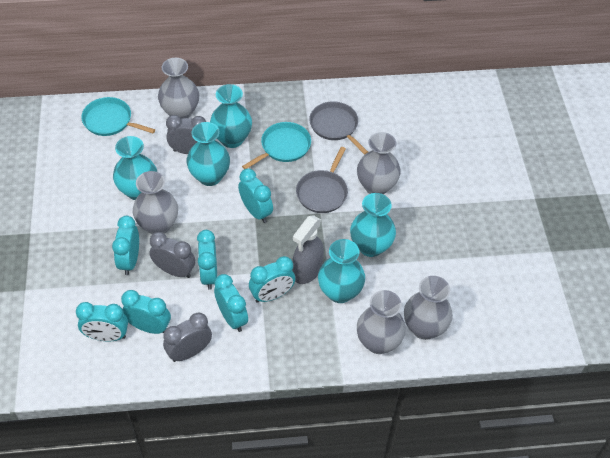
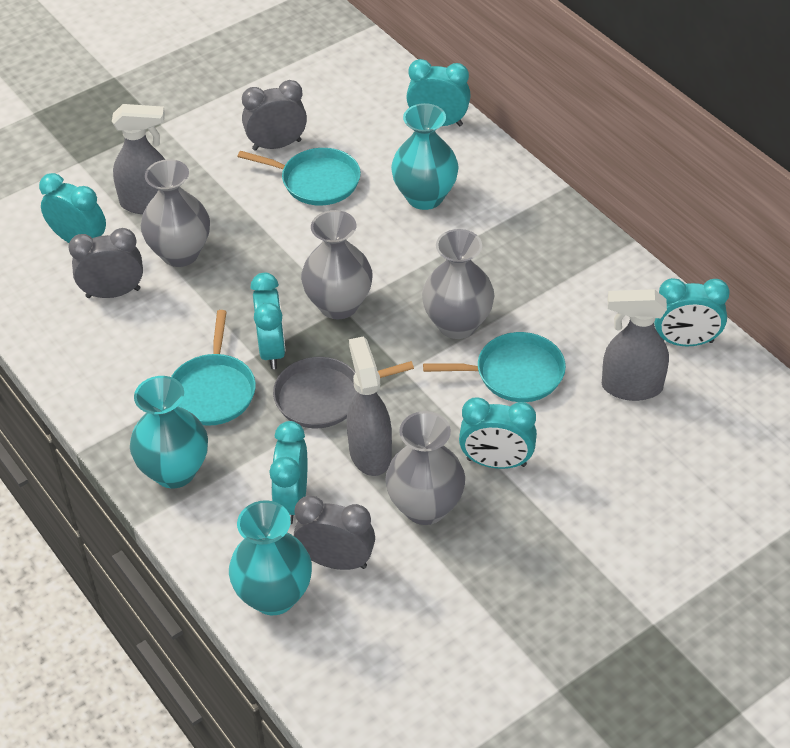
grey pan: 2 -> 1
grey spray bottle: 1 -> 3
grey vase: 5 -> 4
turquoise clock: 7 -> 6
turquoise pan: 2 -> 3
turquoise vase: 5 -> 3

